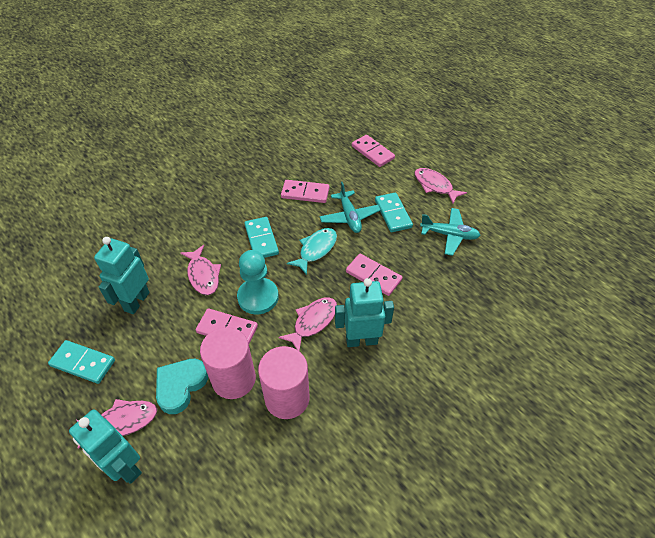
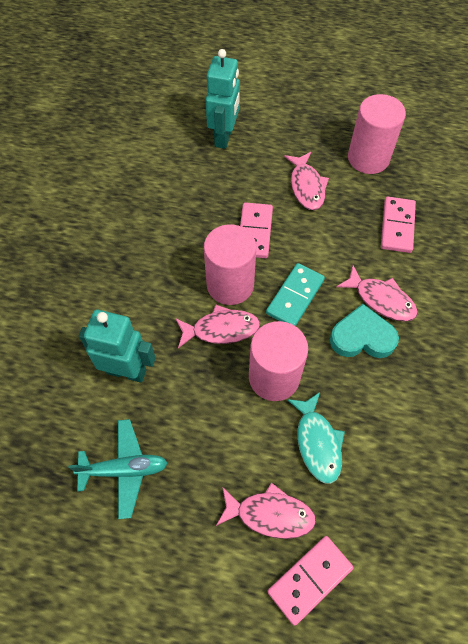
pink cylinder: 2 -> 3
pink domino: 4 -> 3
turquoise domino: 3 -> 1
turquoise pawn: 1 -> 0
turquoise plane: 2 -> 1
turquoise robot: 3 -> 2

